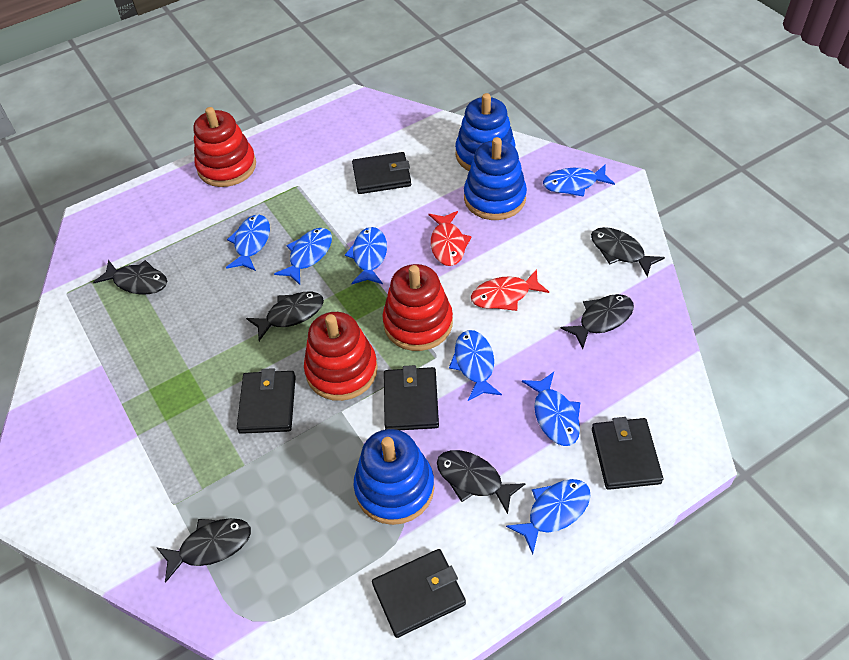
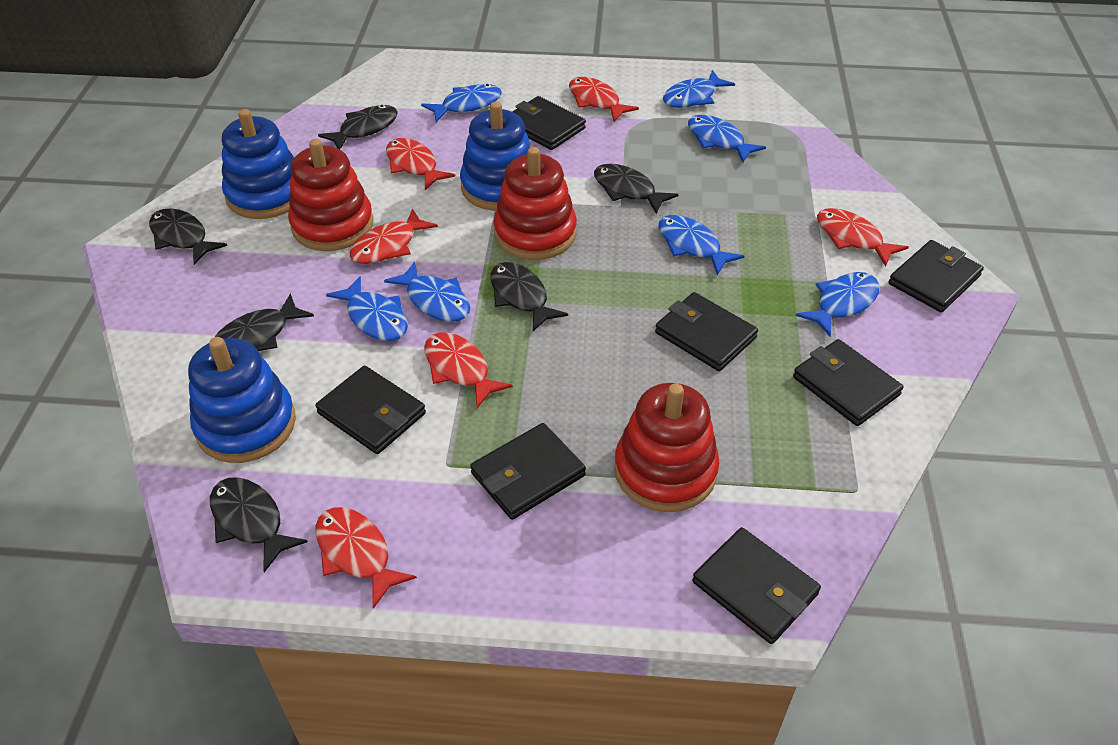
black wallet: 5 -> 7
red fish: 2 -> 6

